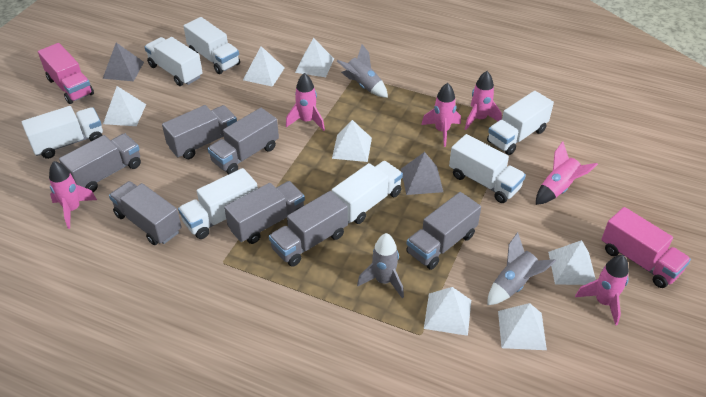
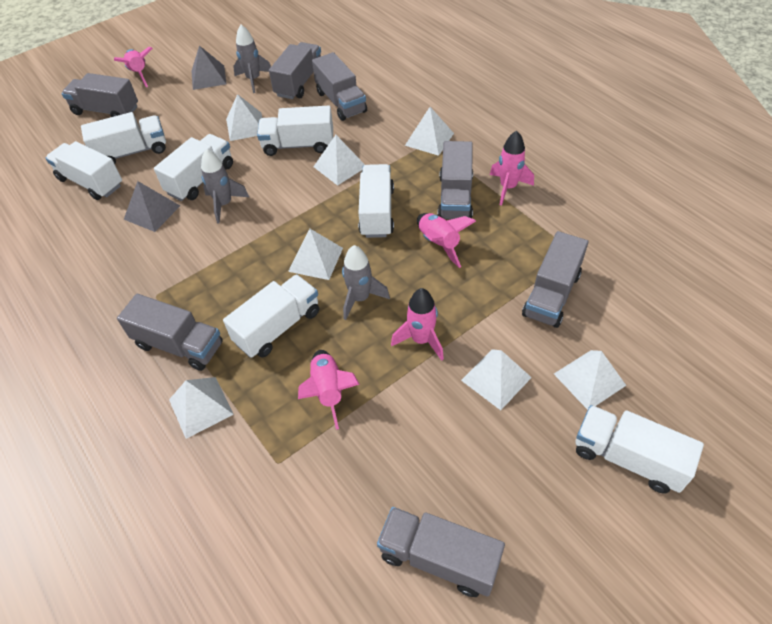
pink rocket: 6 -> 5
pink truck: 2 -> 0

